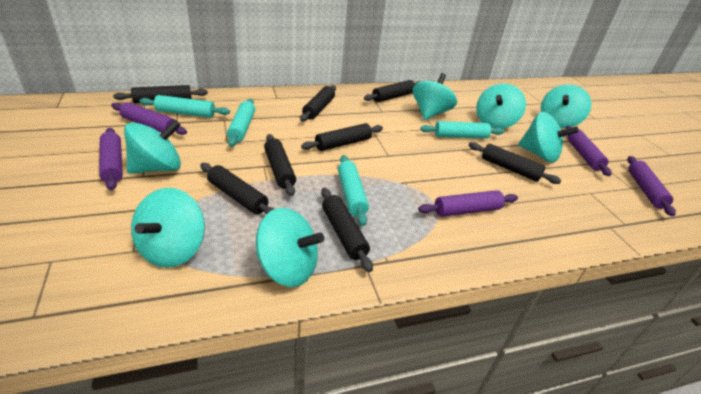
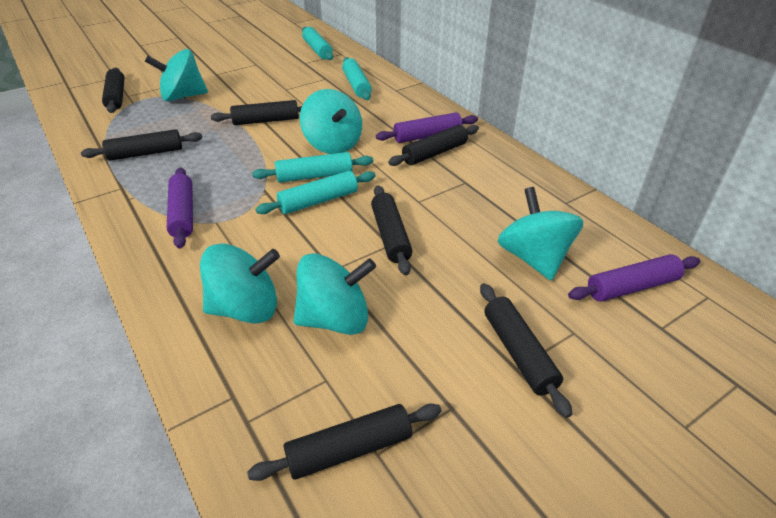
black rolling pin: 8 -> 7
purple rolling pin: 5 -> 3
turquoise spinning top: 7 -> 5

